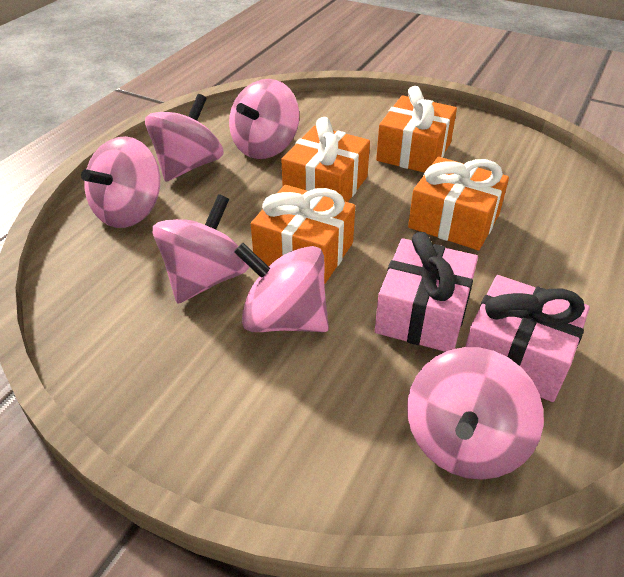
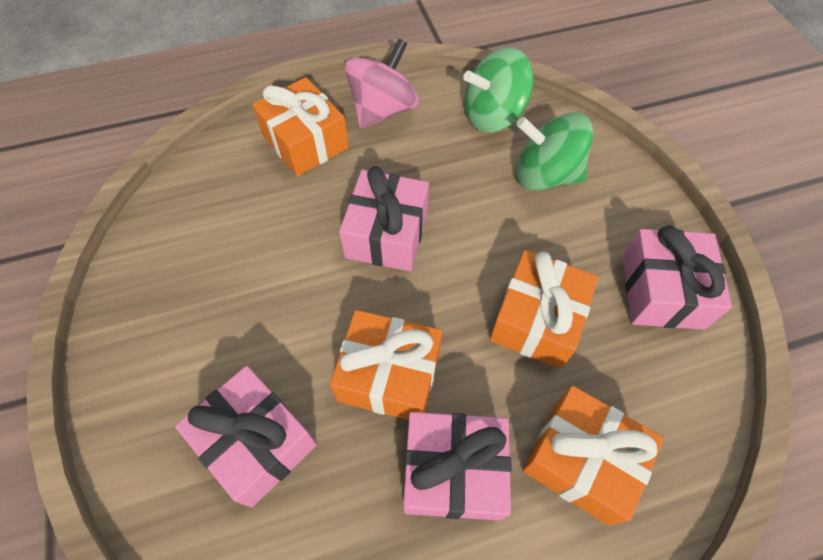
green spinning top: 0 -> 2
pink gift: 2 -> 4
pink spinning top: 6 -> 1

